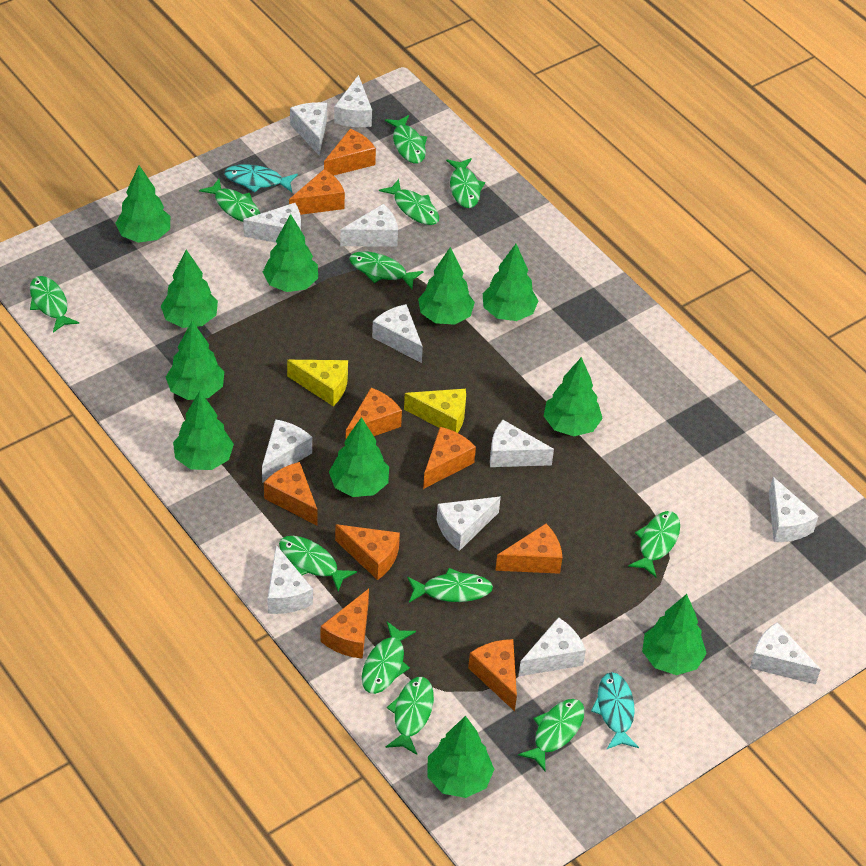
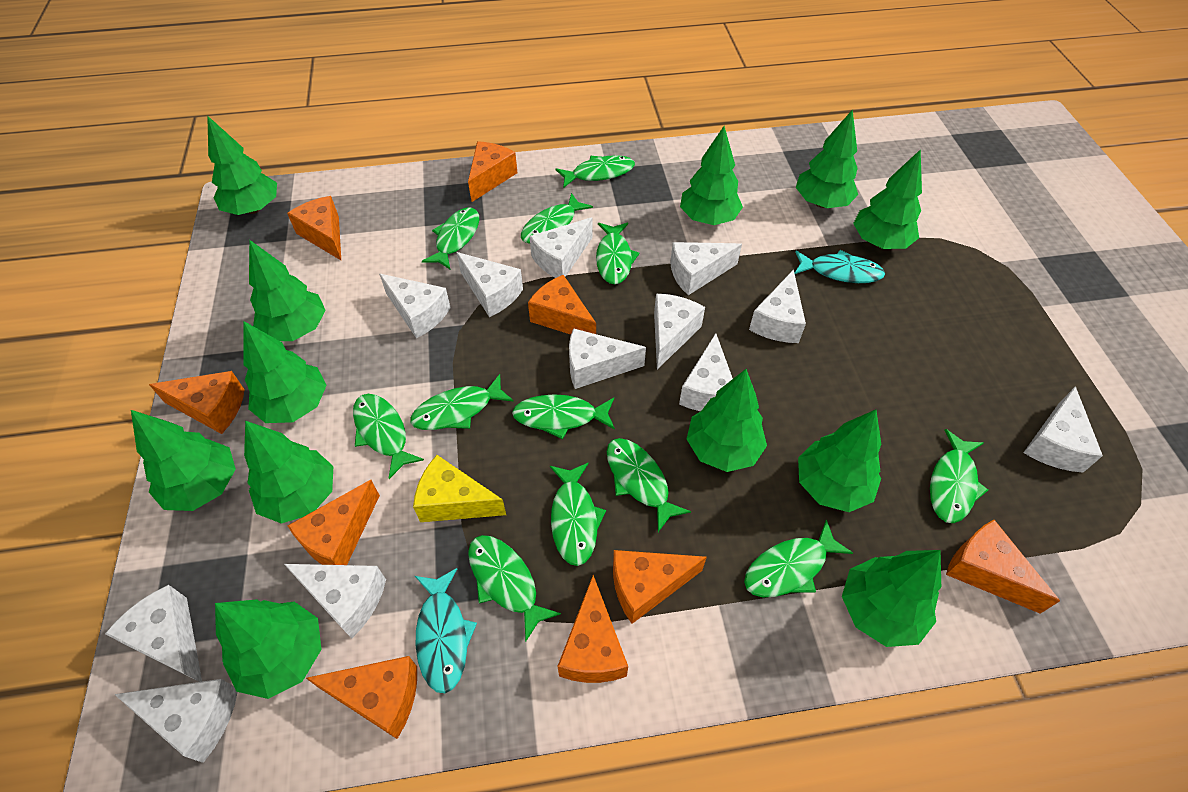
green tree: 11 -> 12
yellow cheese: 2 -> 1

